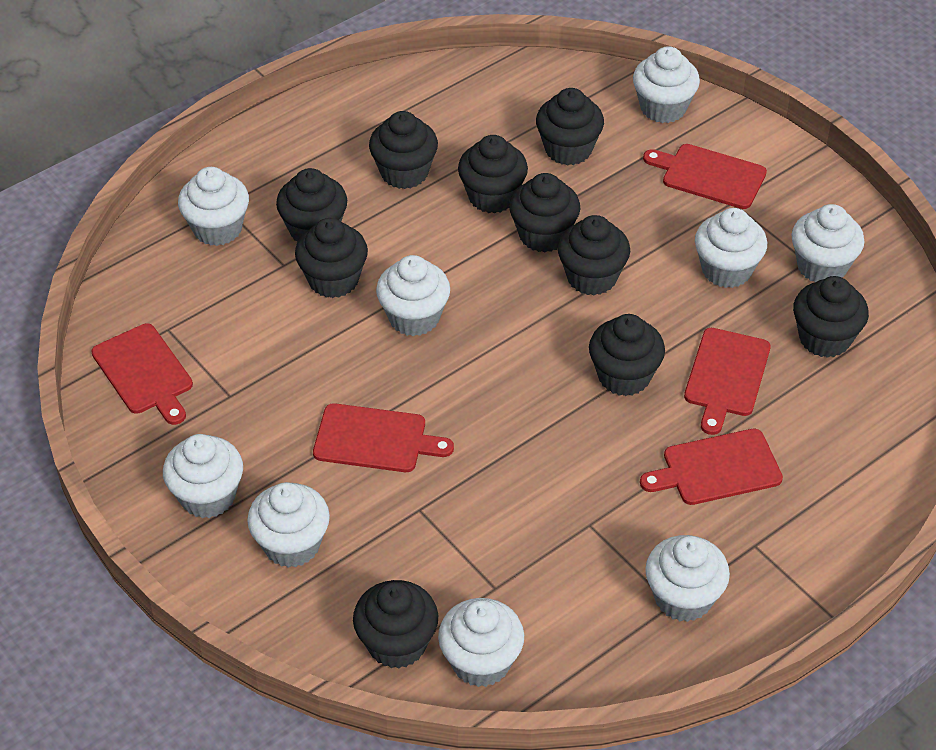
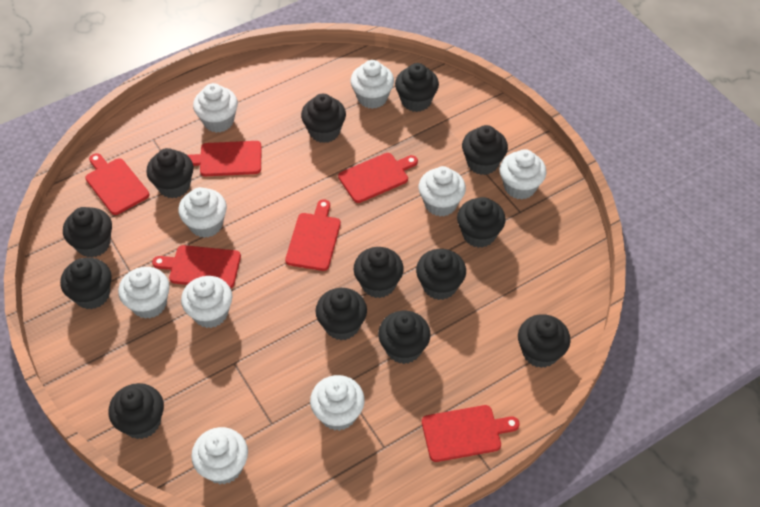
black cupcake: 10 -> 13
red cutting board: 5 -> 6

